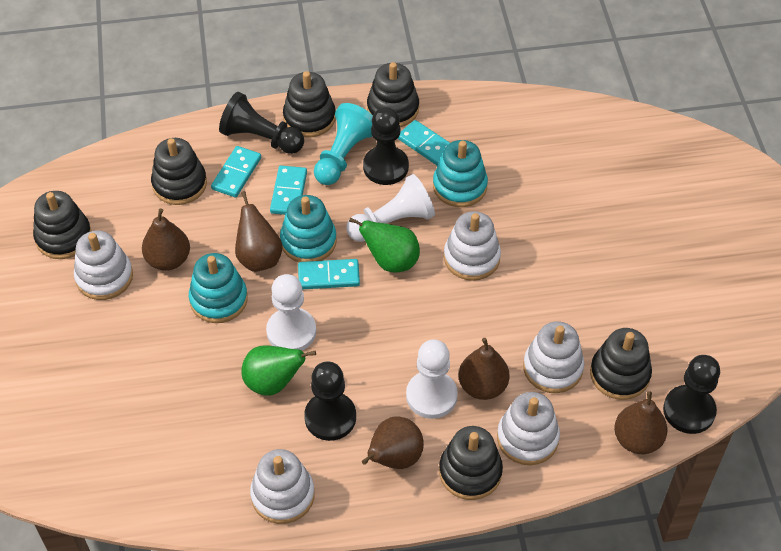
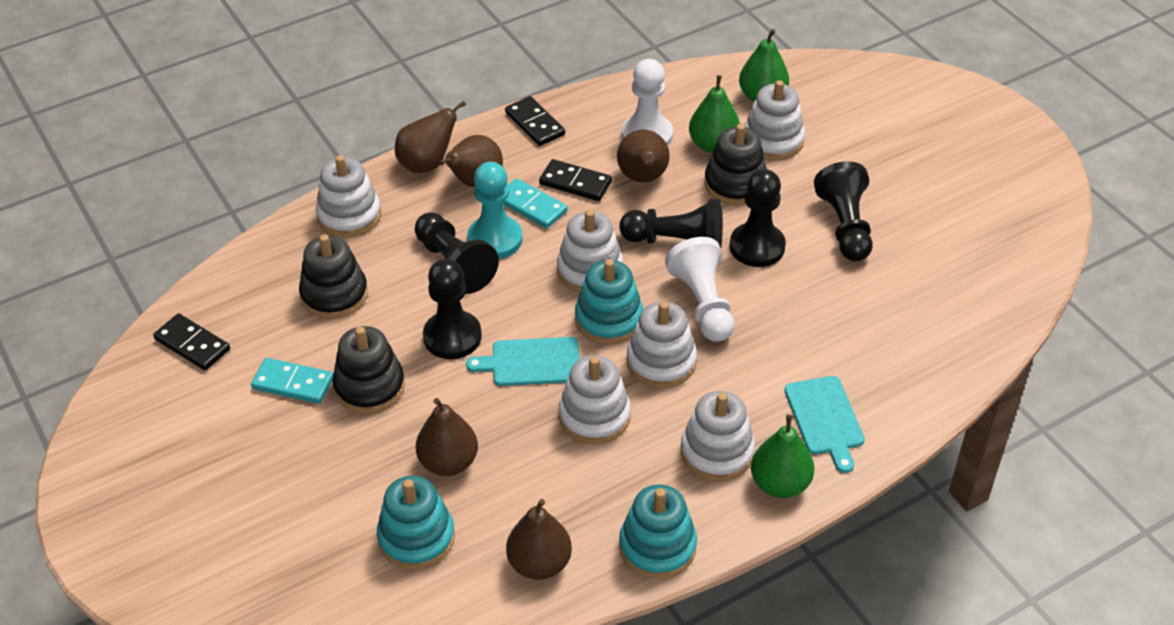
black domino: 0 -> 3
black pawn: 4 -> 5
black stacking toy: 6 -> 3
green pear: 2 -> 3
turquoise cutting board: 0 -> 2
turquoise domino: 4 -> 2
white pawn: 3 -> 2
white stacking toy: 5 -> 6

